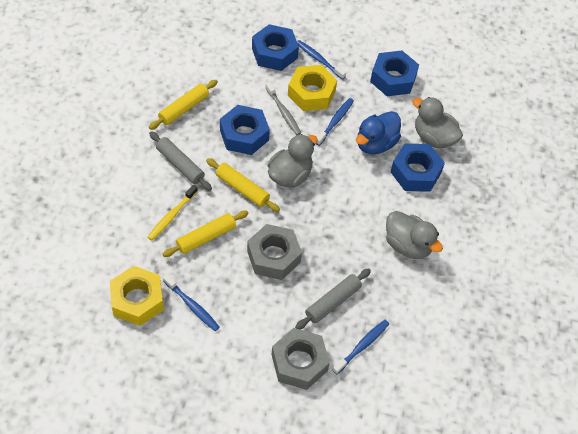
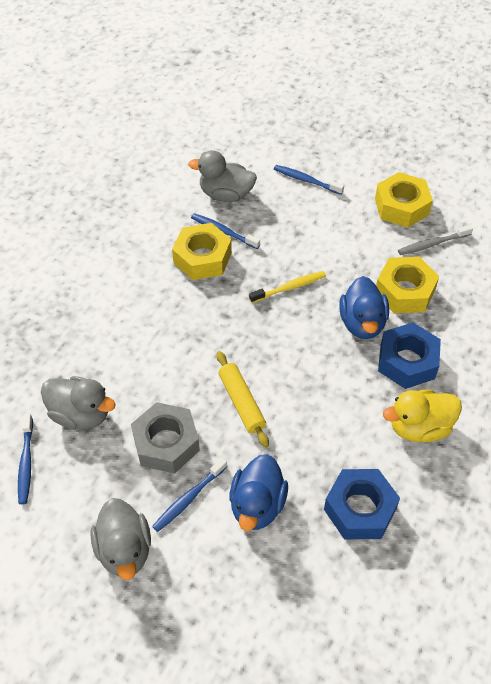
blue duck: 1 -> 2
blue nut: 4 -> 2
grey nut: 2 -> 1
grey rolling pin: 2 -> 0
yellow duck: 0 -> 1
yellow nut: 2 -> 3
yellow rolling pin: 3 -> 1

